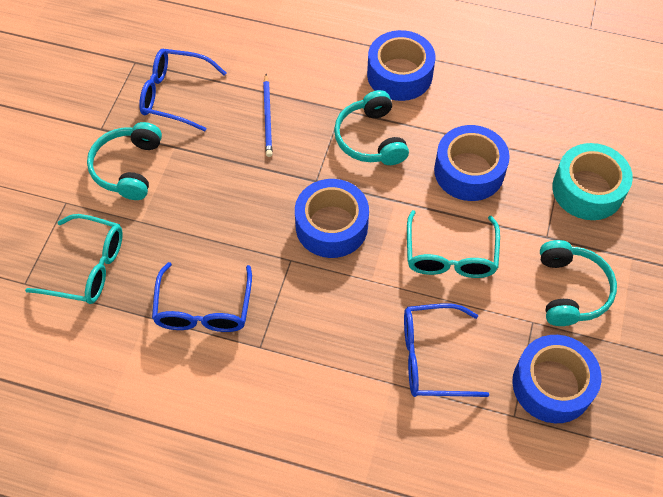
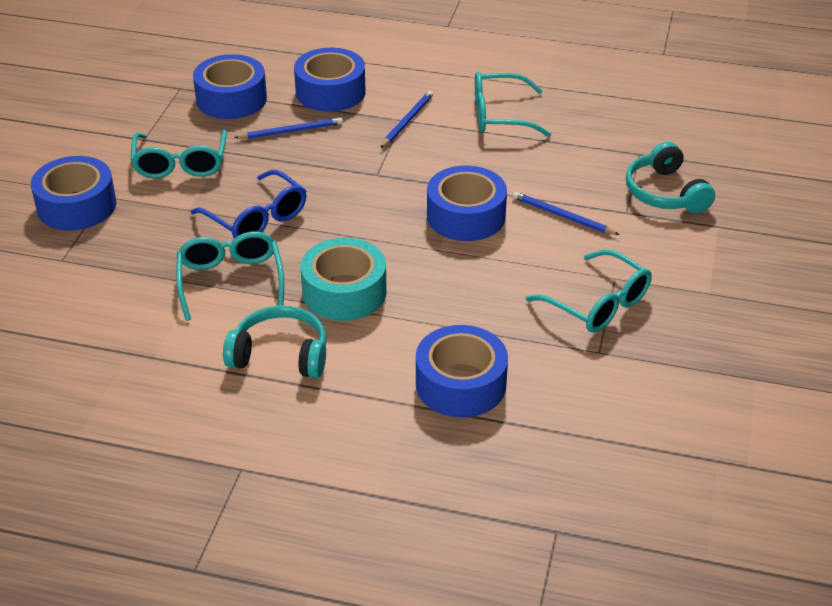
blue glasses: 3 -> 1
blue pencil: 1 -> 3
blue tape: 4 -> 5
turquoise glasses: 2 -> 4
turquoise headphones: 3 -> 2

